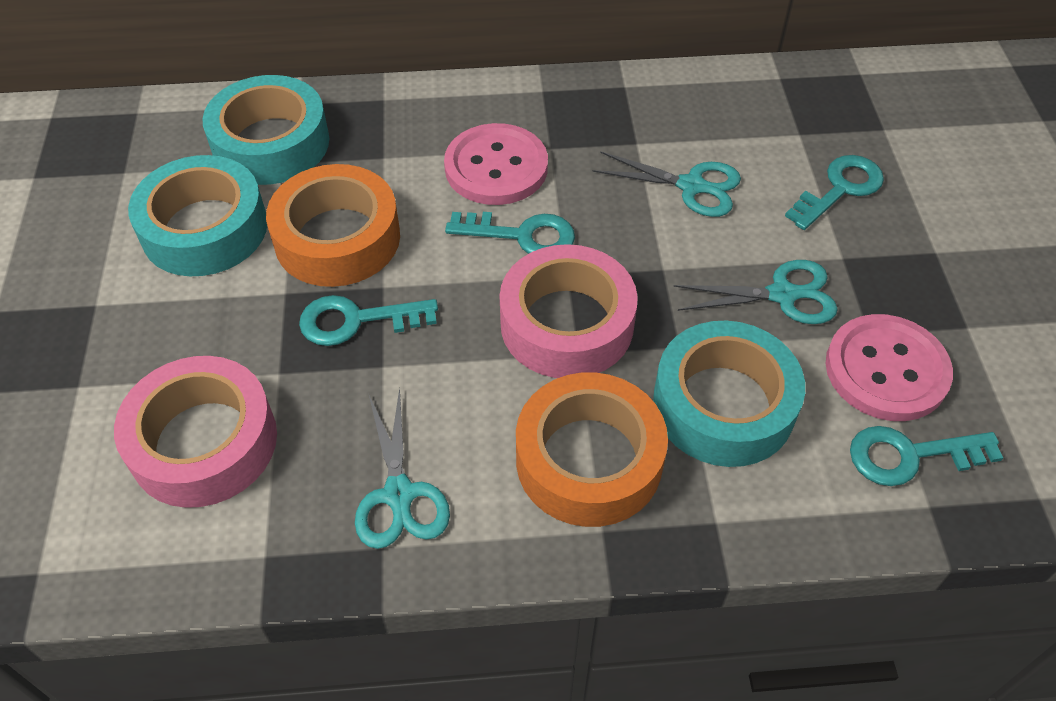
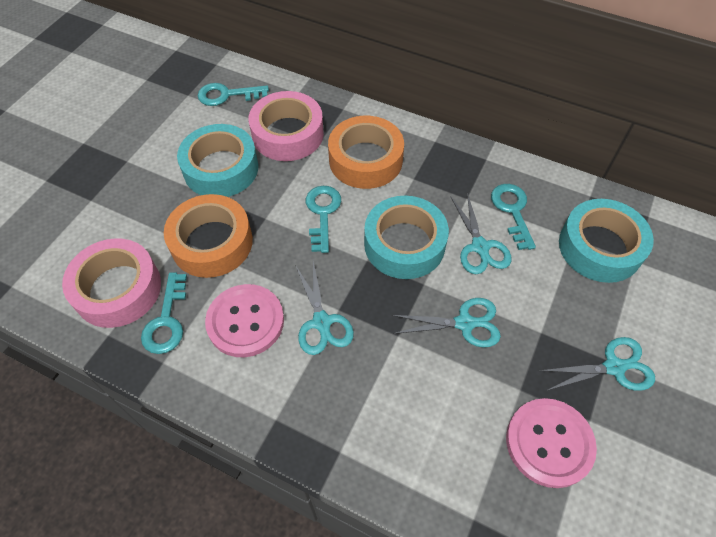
turquoise scissors: 3 -> 4

